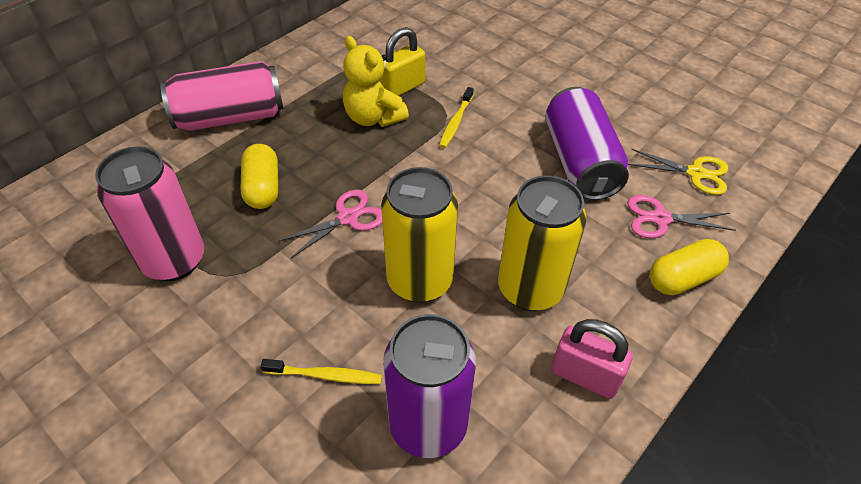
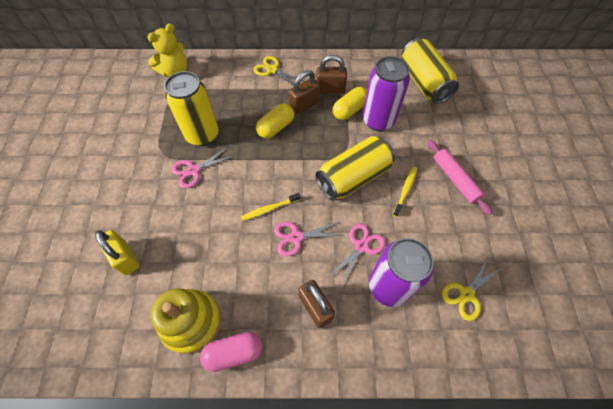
brown padlock: 0 -> 3
pink can: 2 -> 0
pink capsule: 0 -> 1
pink padlock: 1 -> 0
pink rolling pin: 0 -> 1
pink scissors: 2 -> 3
yellow can: 2 -> 3
yellow scissors: 1 -> 2
yellow stacking toy: 0 -> 1

